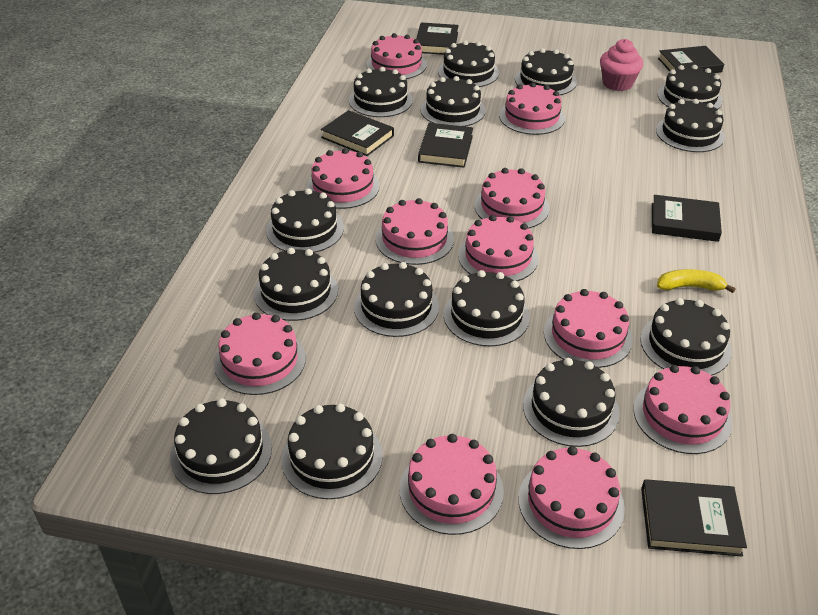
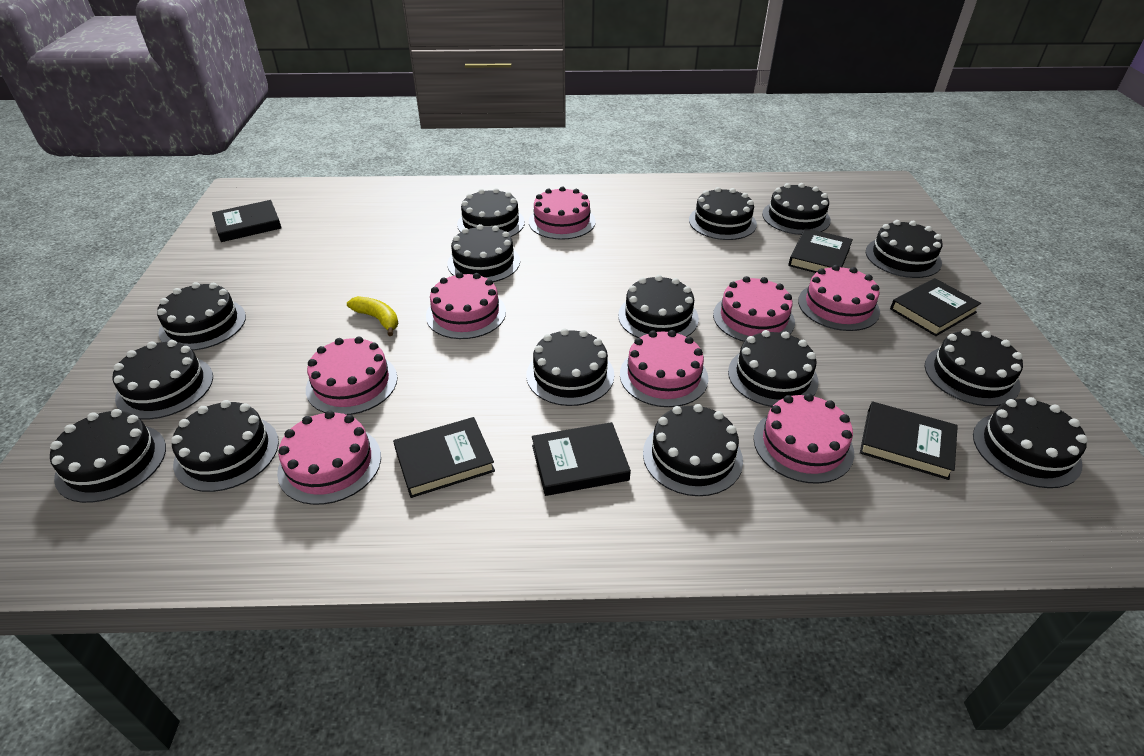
black cake: 14 -> 15
pink cake: 11 -> 8
pink cupcake: 1 -> 0

